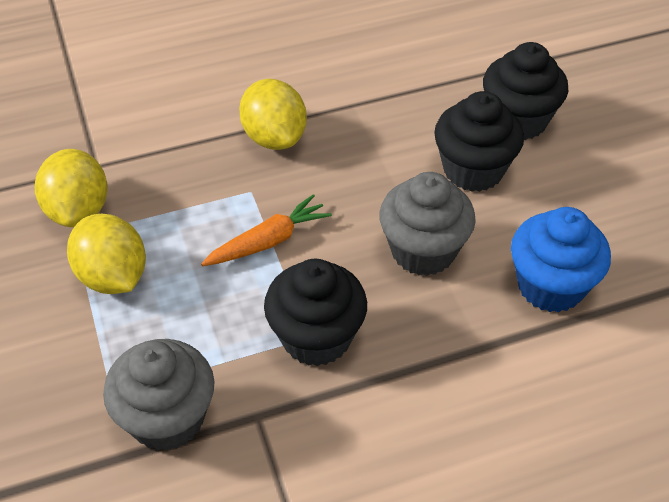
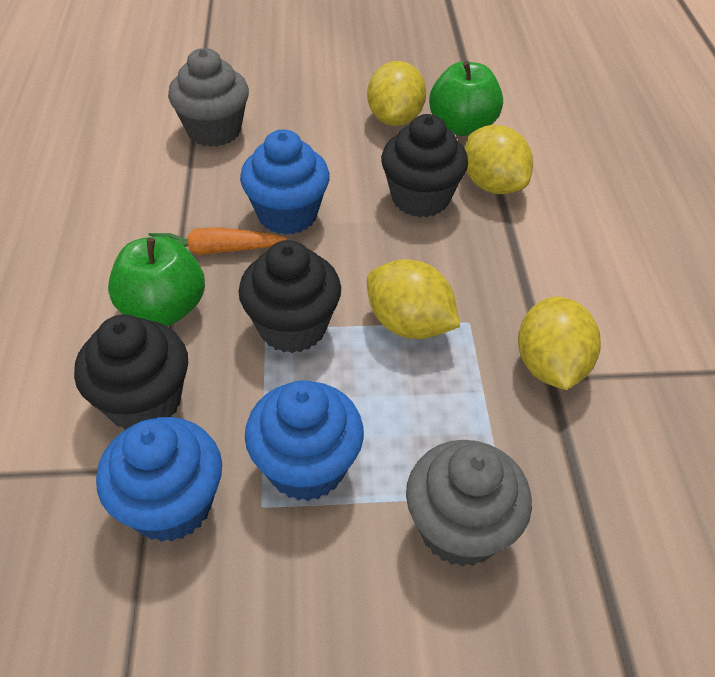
blue cupcake: 1 -> 3
green apple: 0 -> 2
yellow lemon: 3 -> 4

